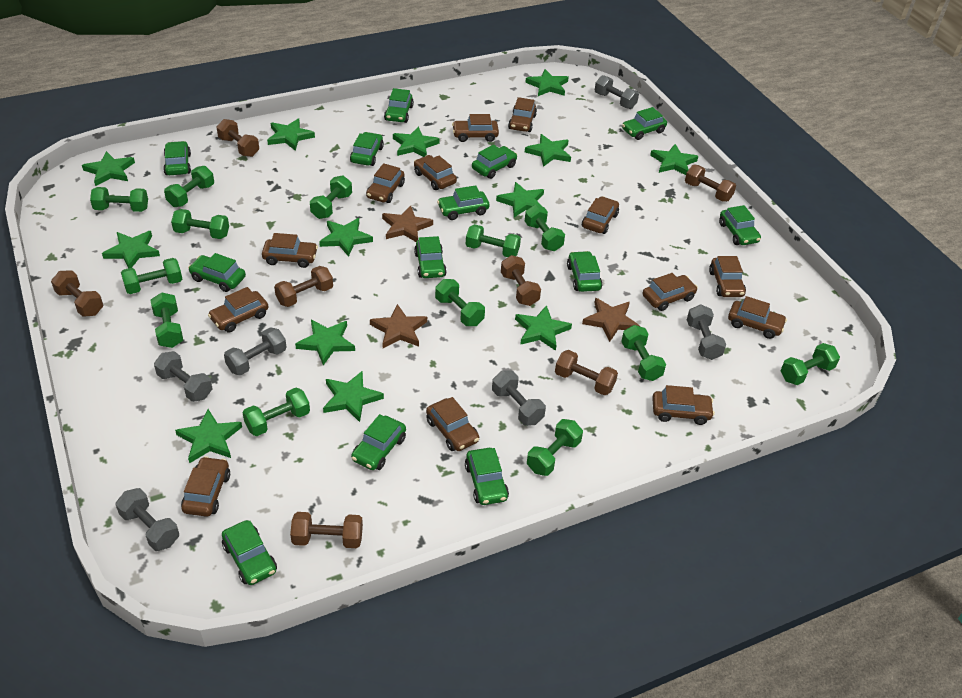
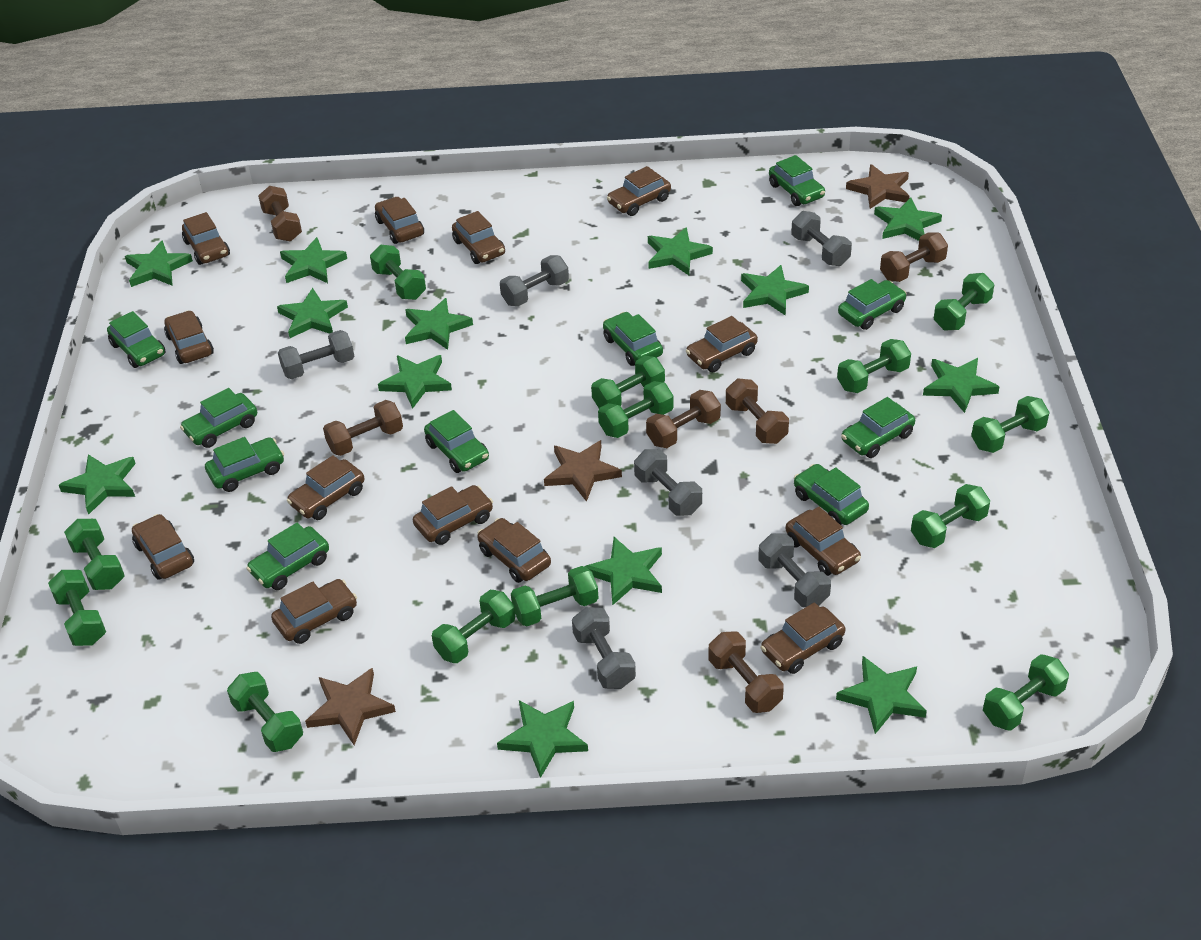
brown dumbbell: 7 -> 6
green car: 13 -> 10

